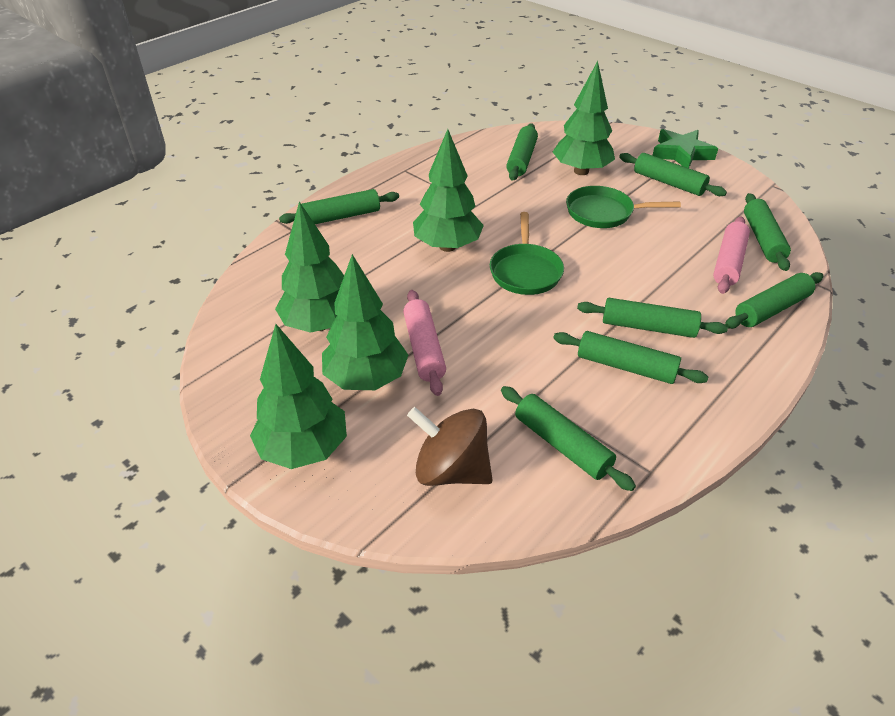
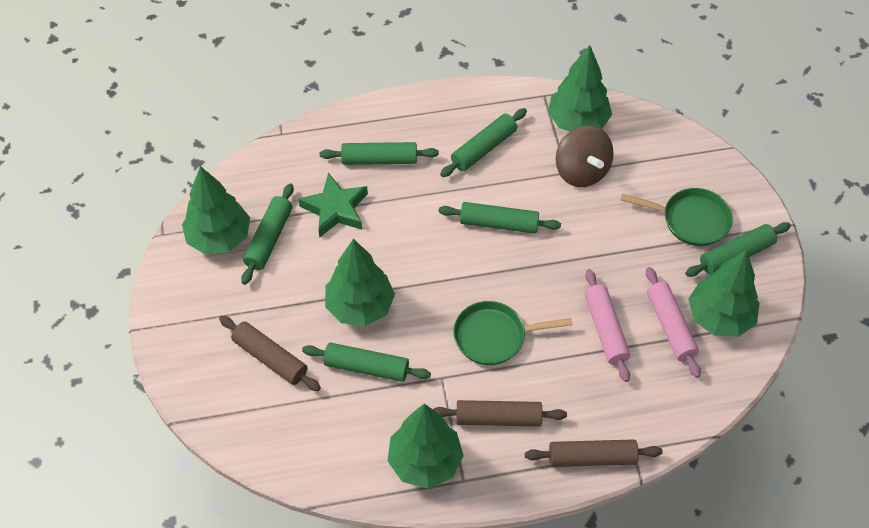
brown rolling pin: 0 -> 3
green rolling pin: 8 -> 6

